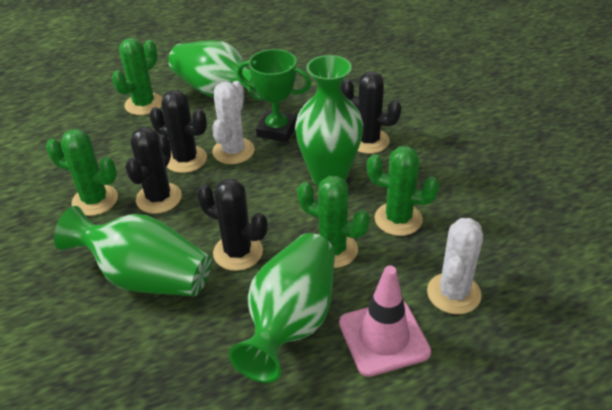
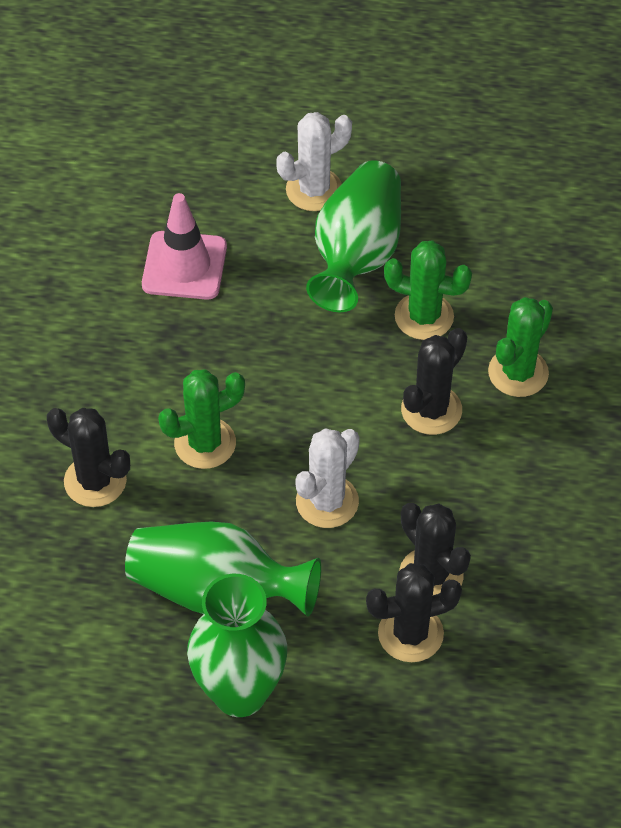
green cactus: 4 -> 3
green trophy: 1 -> 0
green vase: 4 -> 3

